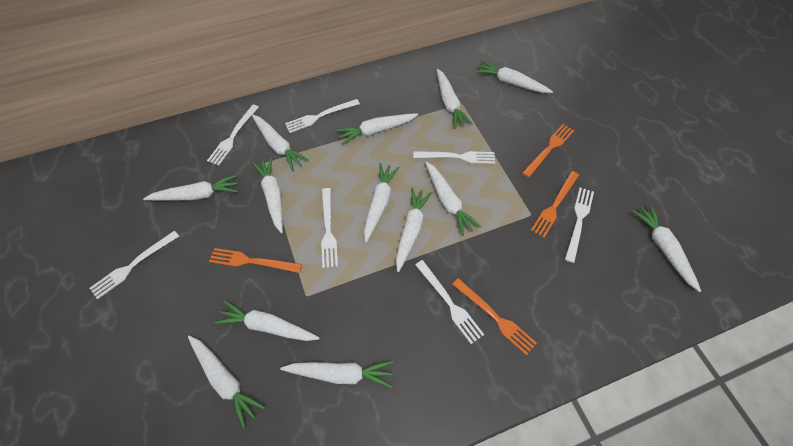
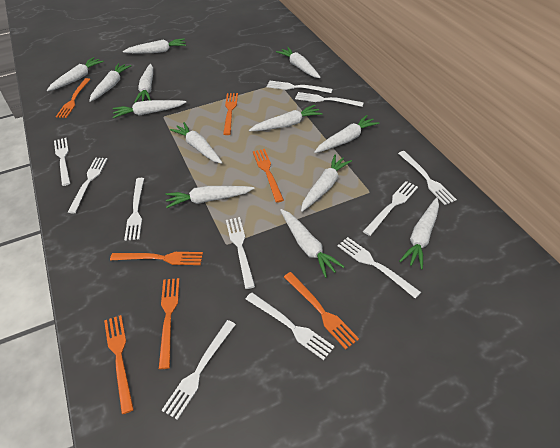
orange fork: 4 -> 7
white fork: 7 -> 11

